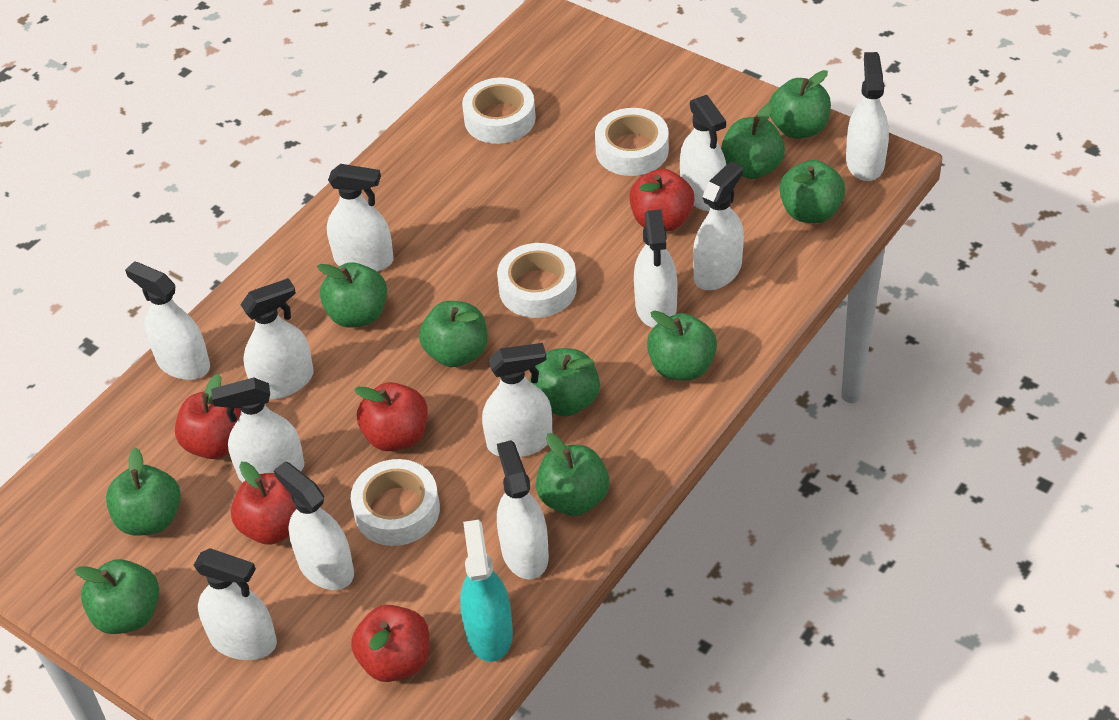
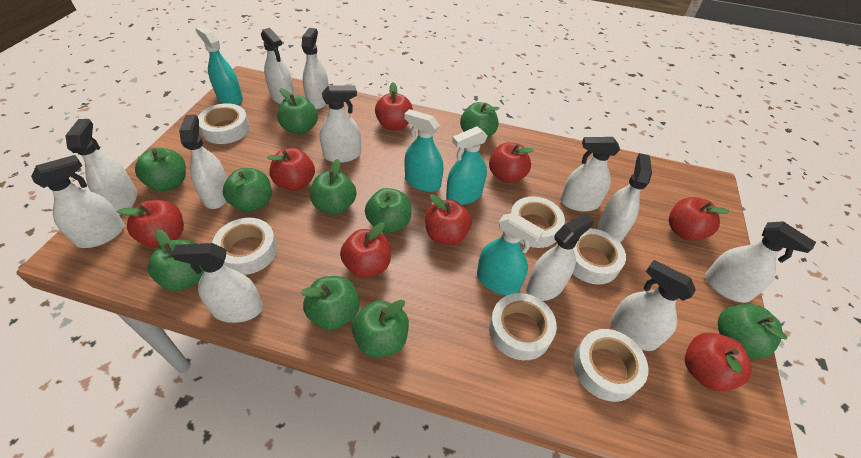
red apple: 5 -> 8
turquoise spray bottle: 1 -> 4
white tape: 4 -> 6

